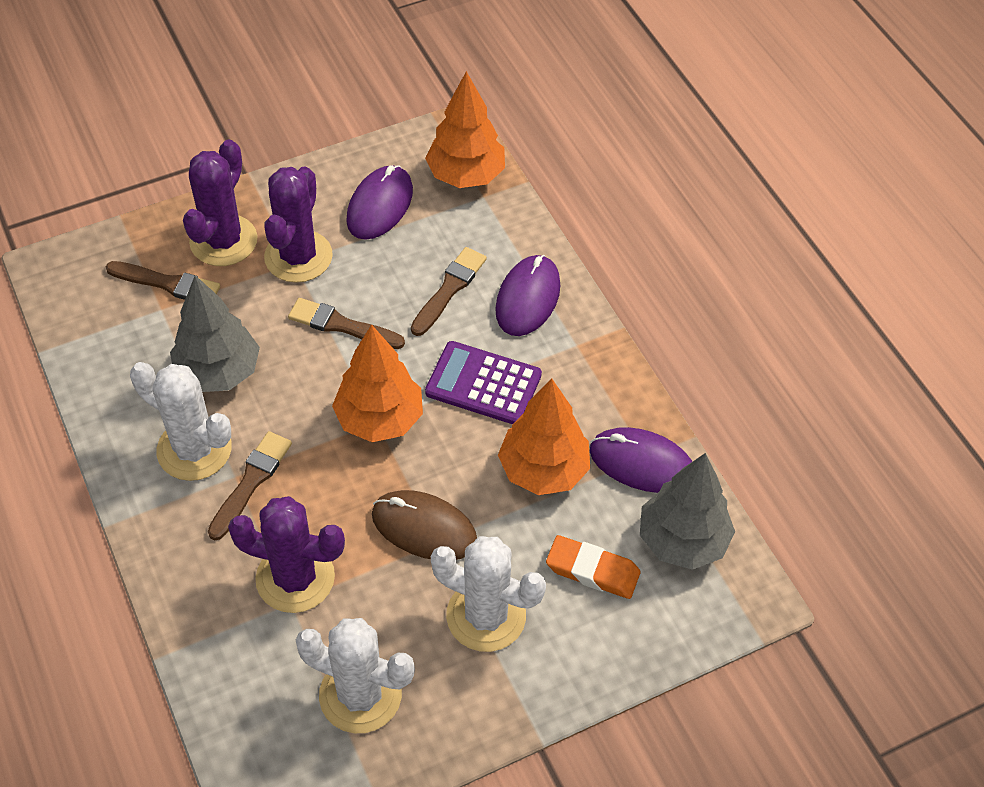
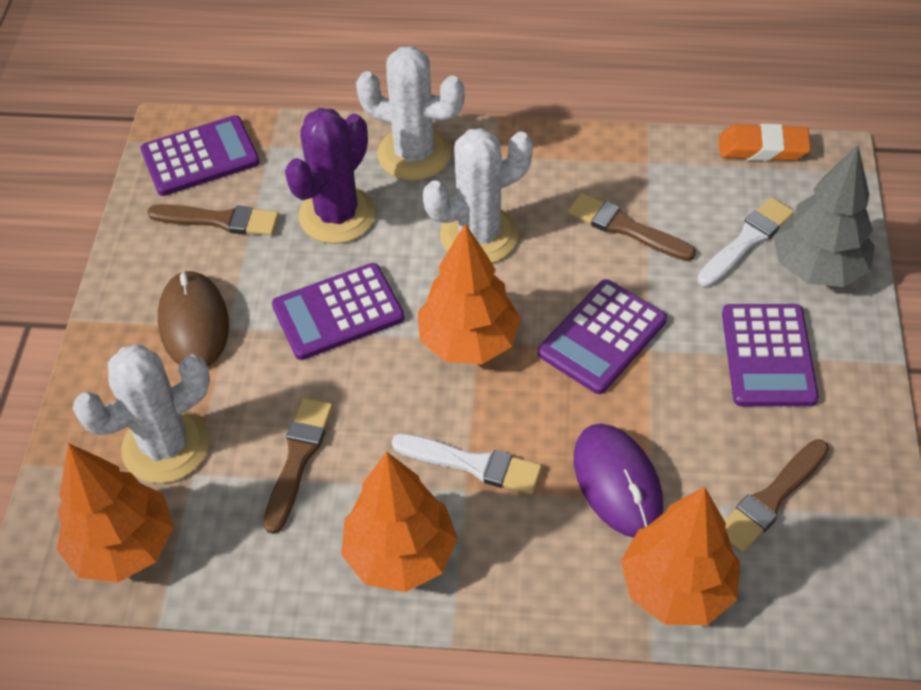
grey tree: 2 -> 1
orange tree: 3 -> 4
purple cactus: 3 -> 1
purple calculator: 1 -> 4
purple mouse: 3 -> 1
white brush: 0 -> 2

